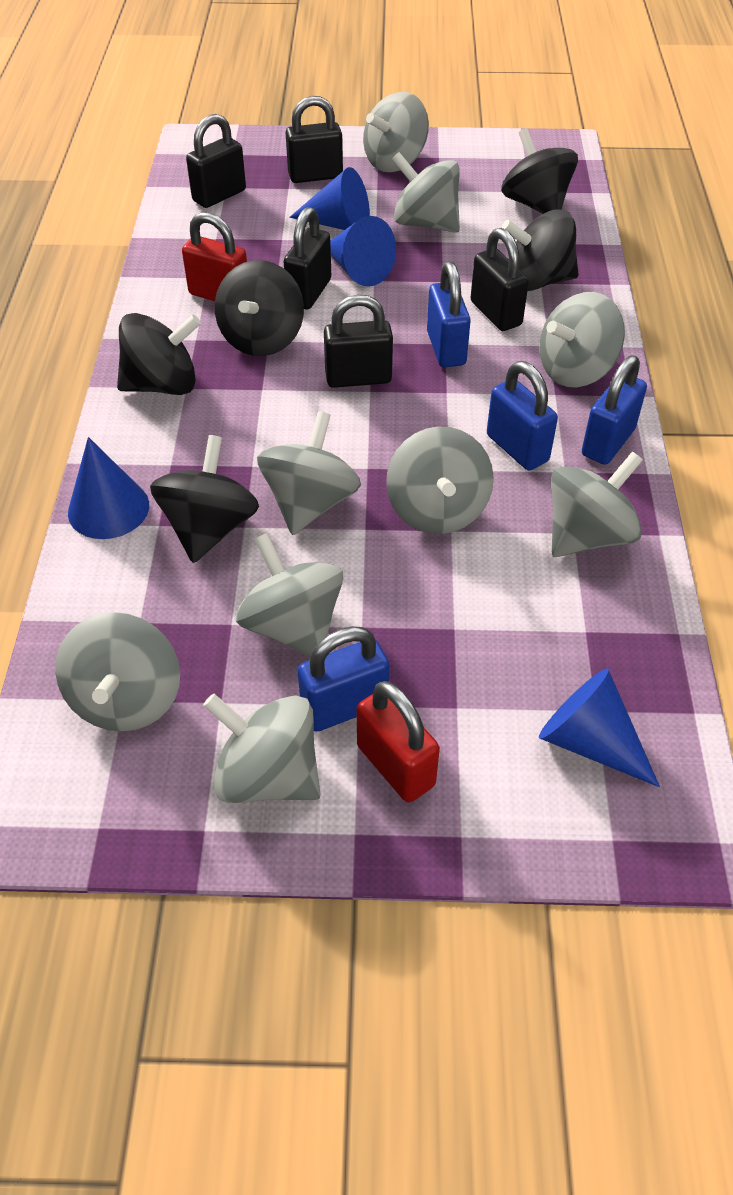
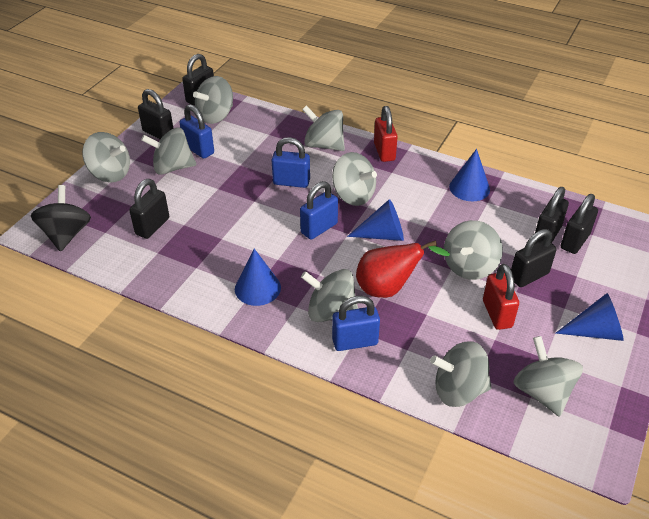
black padlock: 5 -> 6
black spinning top: 5 -> 1
red pear: 0 -> 1

